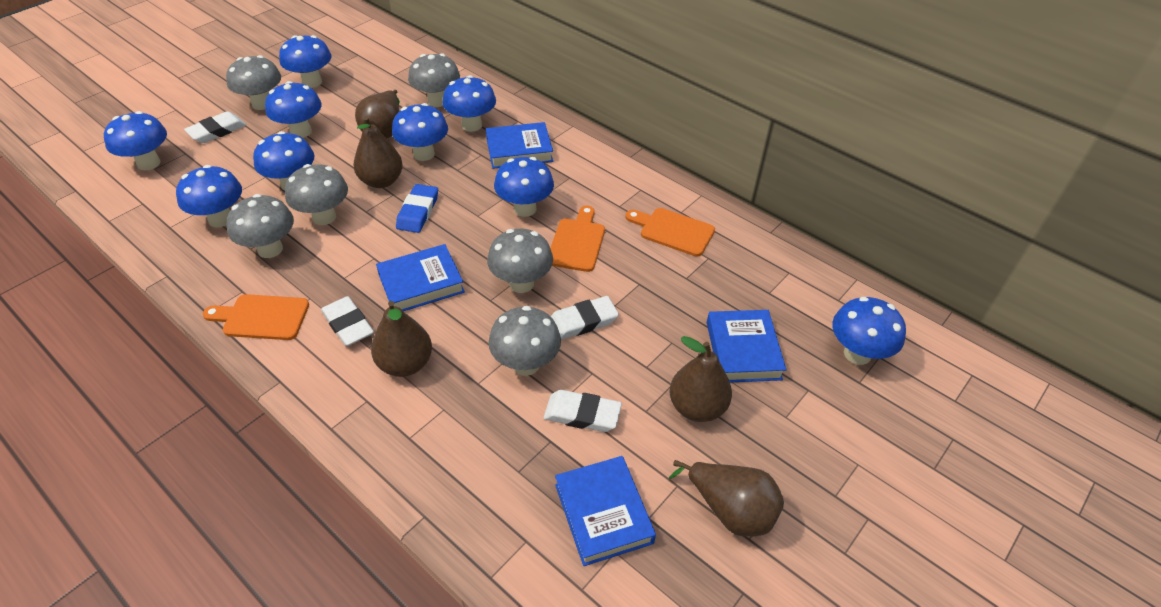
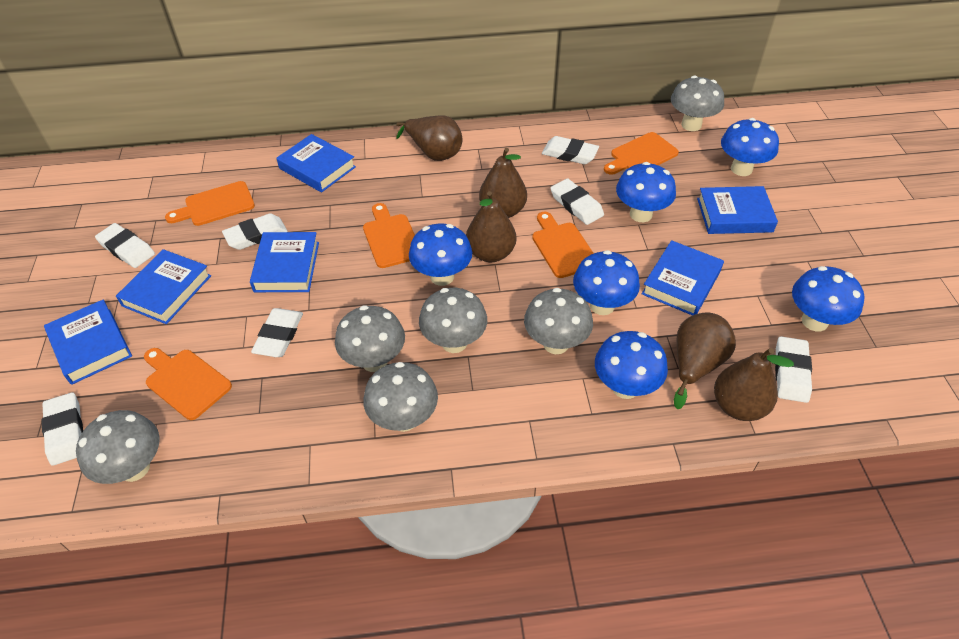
blue book: 4 -> 6
blue eraser: 1 -> 0
blue mushroom: 9 -> 6
orange cutting board: 3 -> 5
white eraser: 4 -> 7

